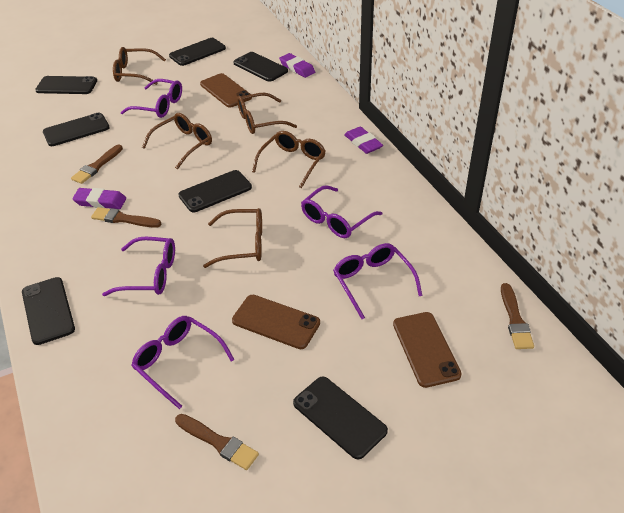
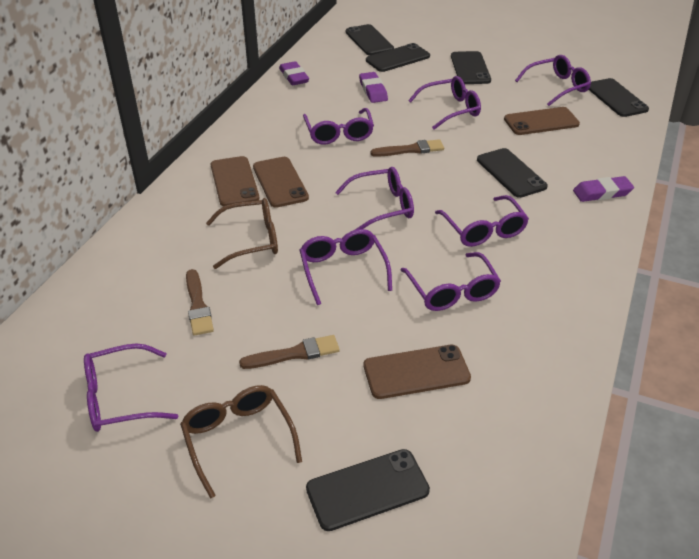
black phone: 7 -> 6
brown brush: 4 -> 3
brown glasses: 5 -> 2
brown phone: 3 -> 4
purple glasses: 5 -> 8

